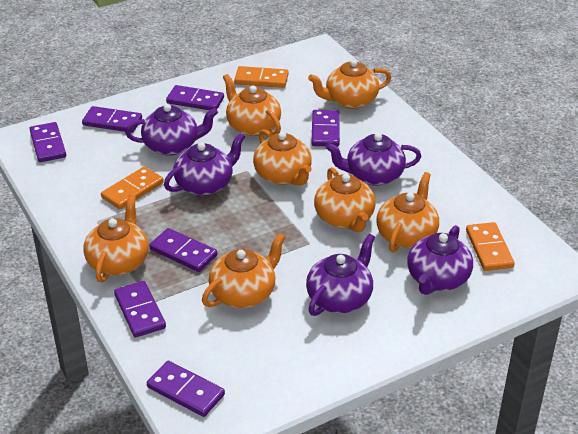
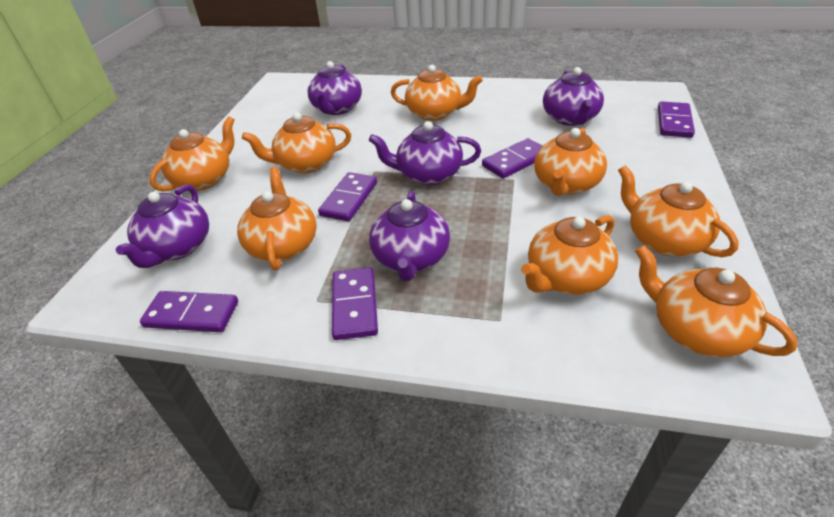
orange domino: 3 -> 0
orange teapot: 7 -> 8
purple domino: 7 -> 5

